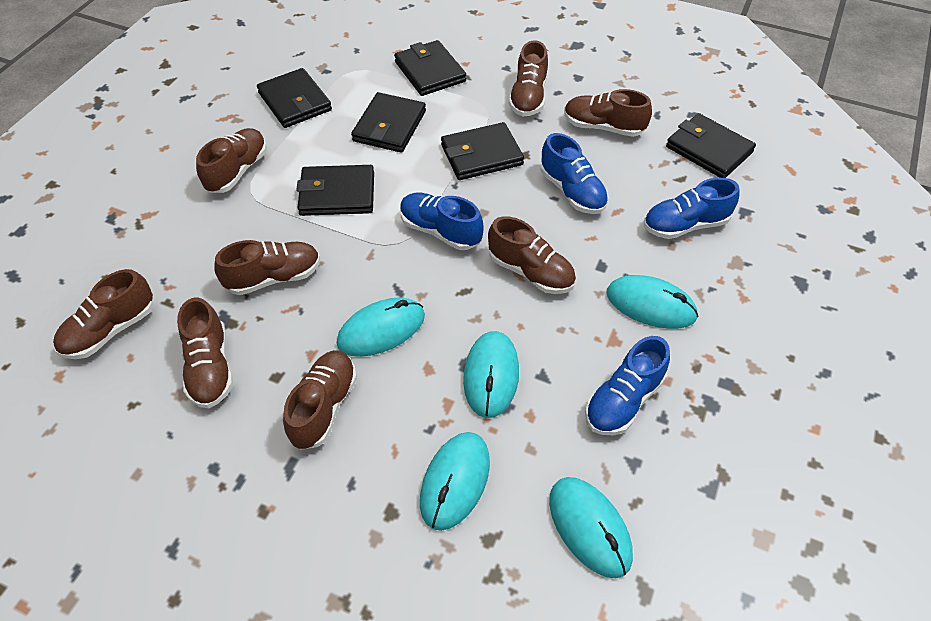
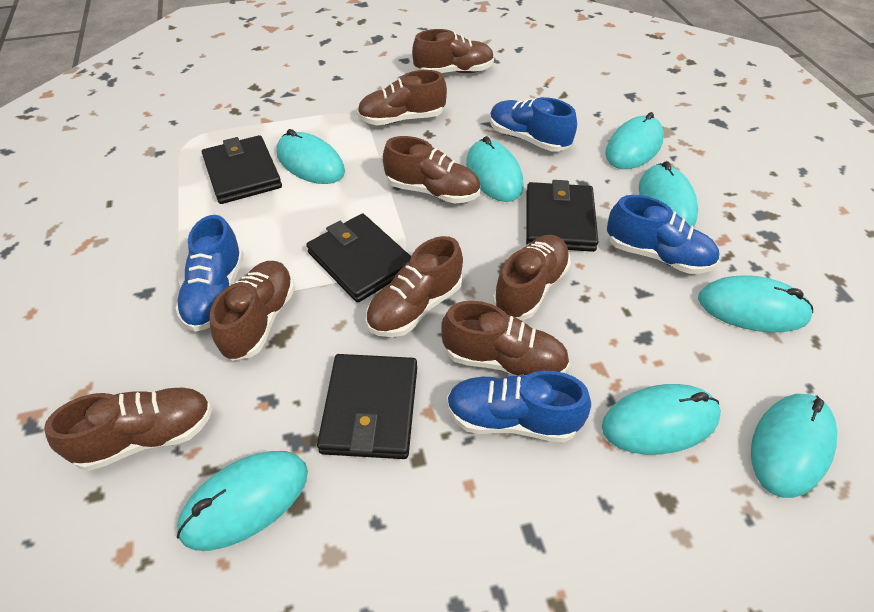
black wallet: 6 -> 4
turquoise mouse: 5 -> 8

